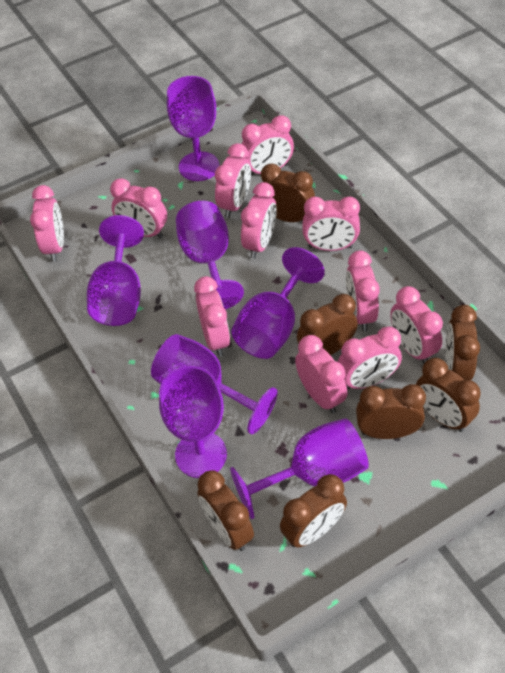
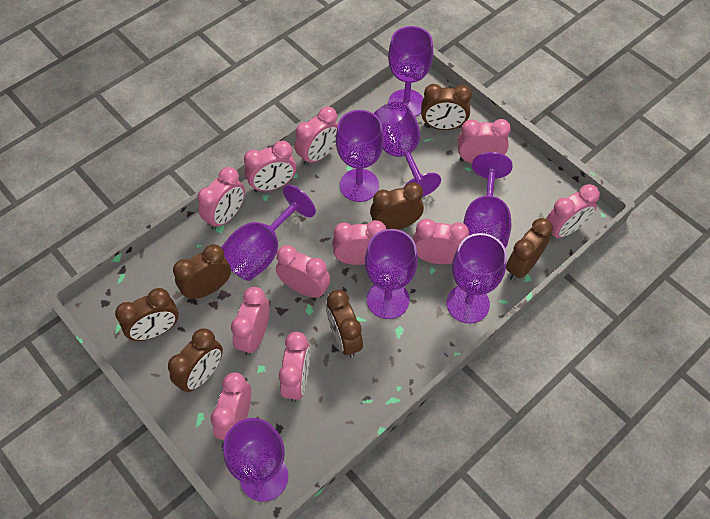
purple goblet: 7 -> 8

